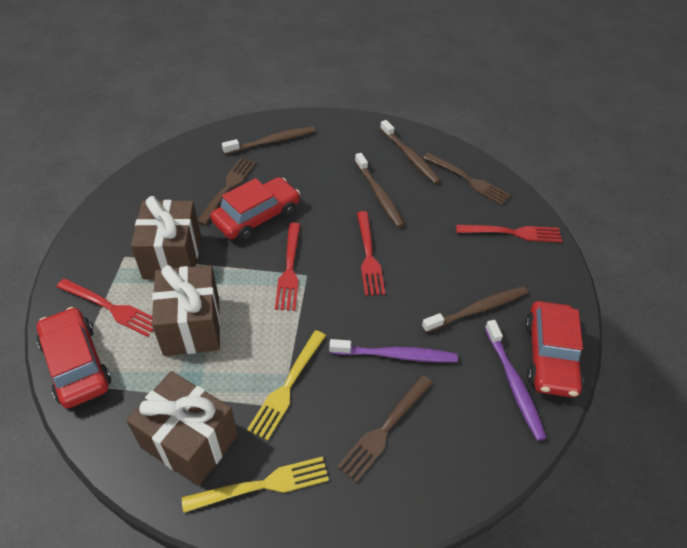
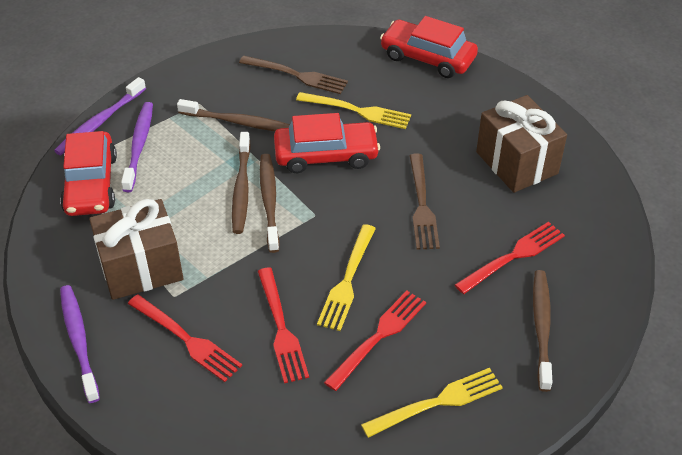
brown fork: 3 -> 2
brown gift: 3 -> 2
purple toothbrush: 2 -> 3
yellow fork: 2 -> 3

